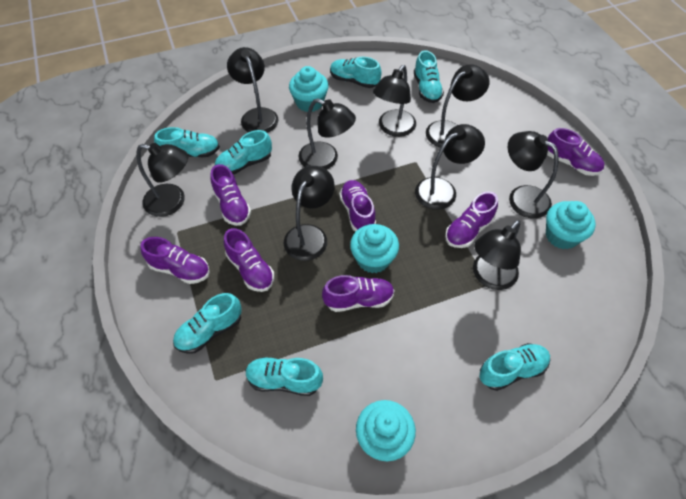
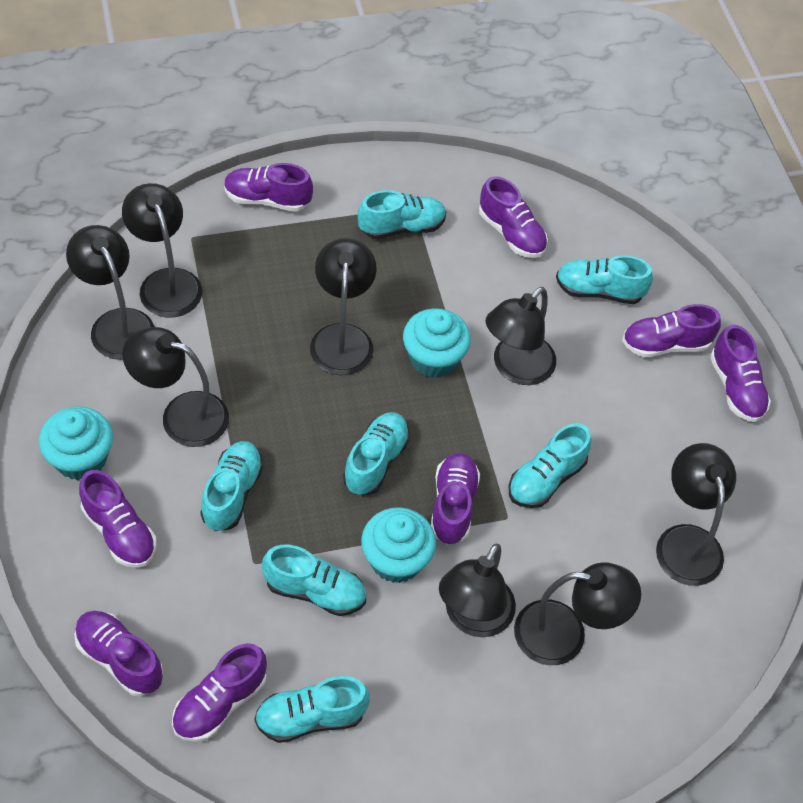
black lamp: 9 -> 8
purple shoe: 7 -> 8
turquoise cupcake: 4 -> 3

